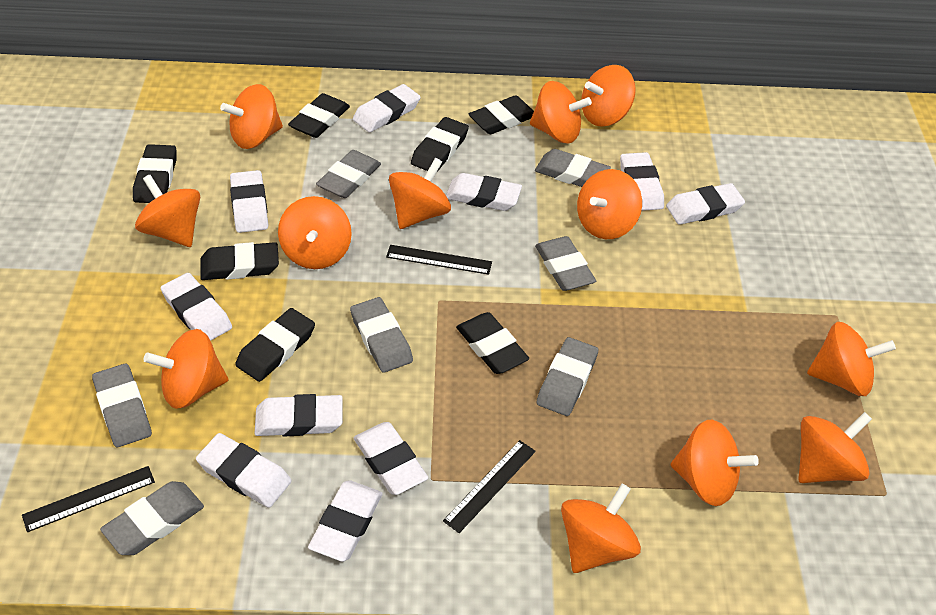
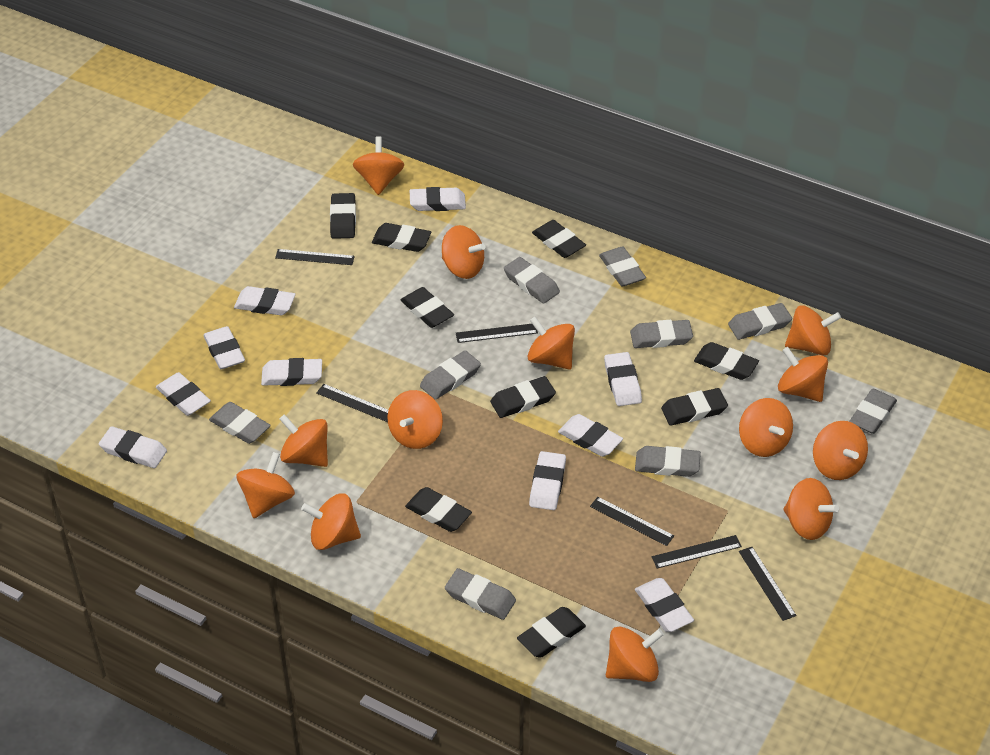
black eraser: 7 -> 9
black ruler: 3 -> 6
grey eraser: 7 -> 9
orange spinning top: 12 -> 13

